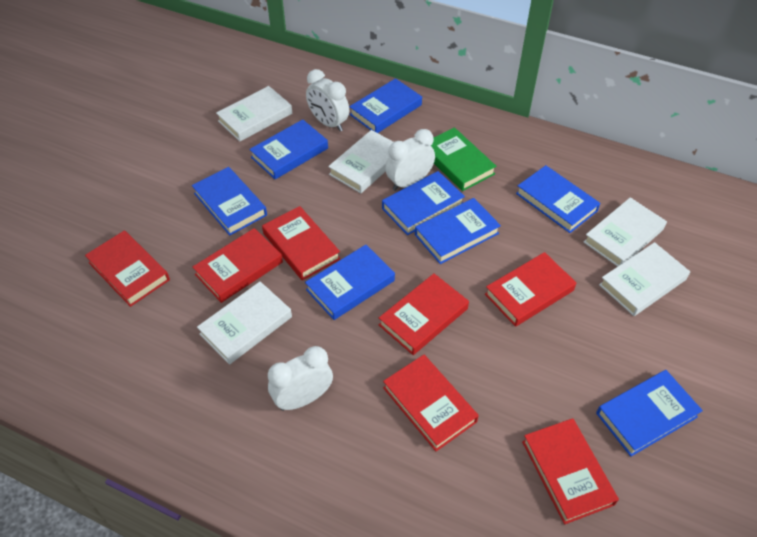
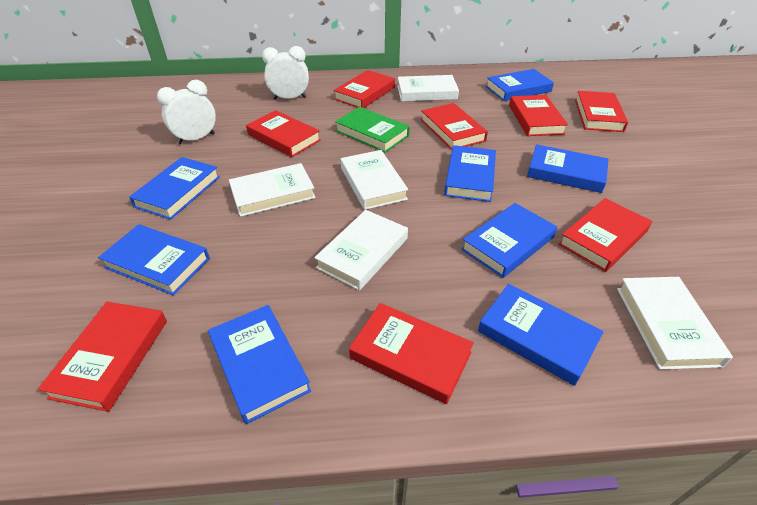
red book: 7 -> 8
white clock: 3 -> 2

